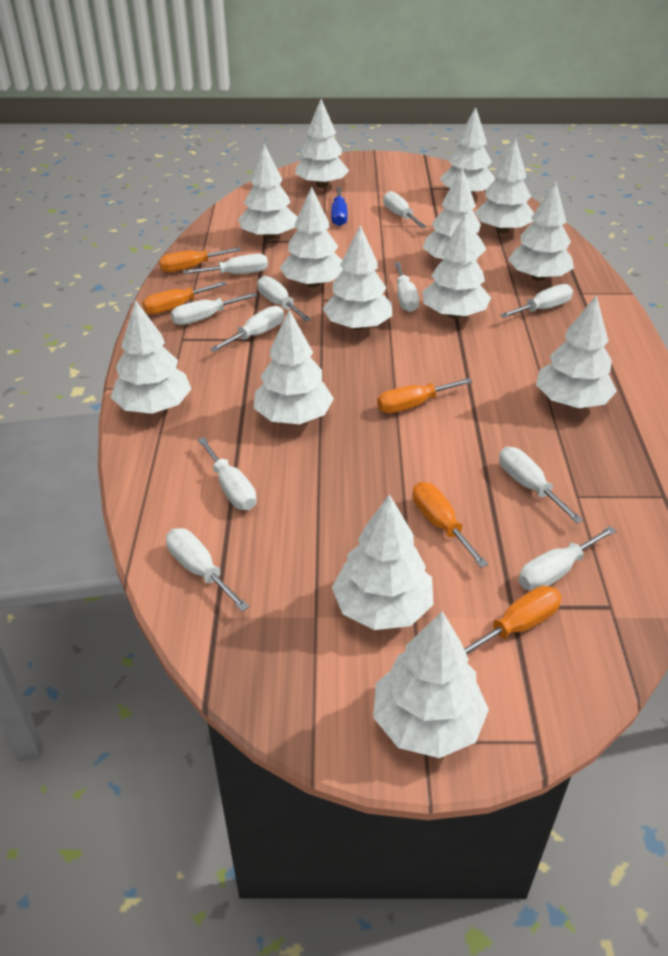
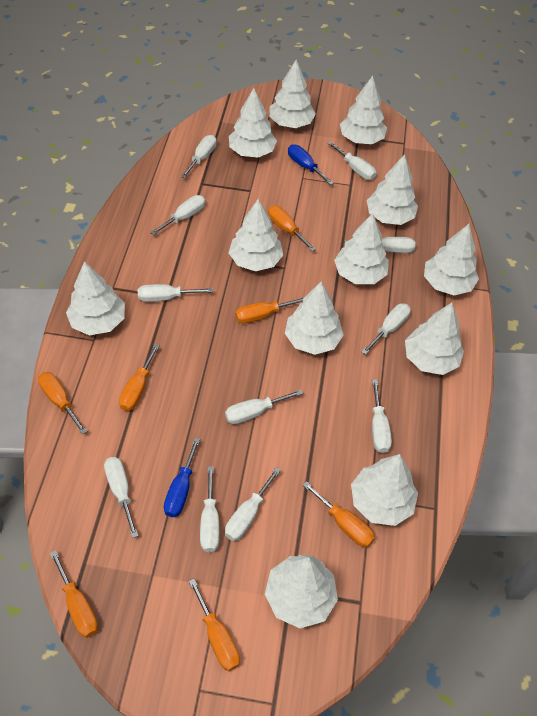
blue screwdriver: 1 -> 2
orange screwdriver: 5 -> 7
white tree: 14 -> 12

